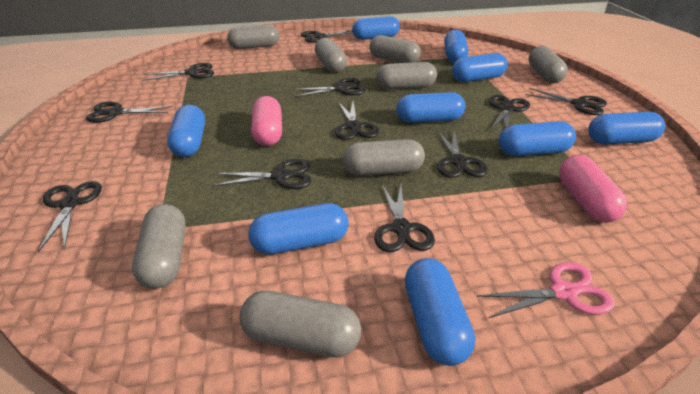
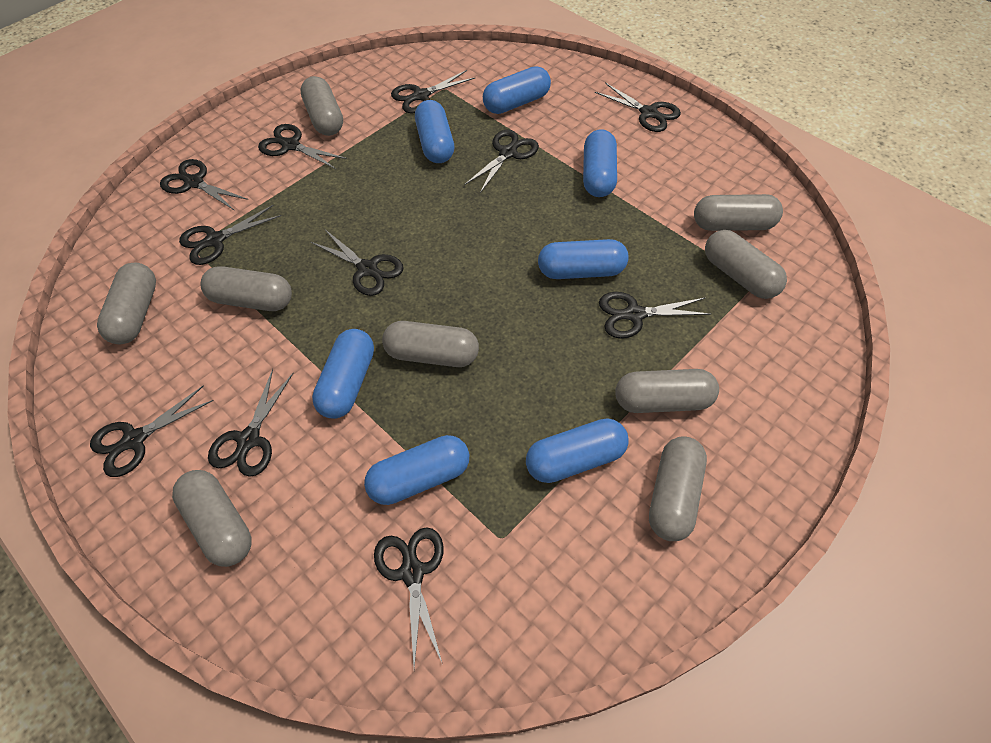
blue capsule: 9 -> 7
grey capsule: 8 -> 9
pink capsule: 2 -> 0
pink scissors: 1 -> 0

